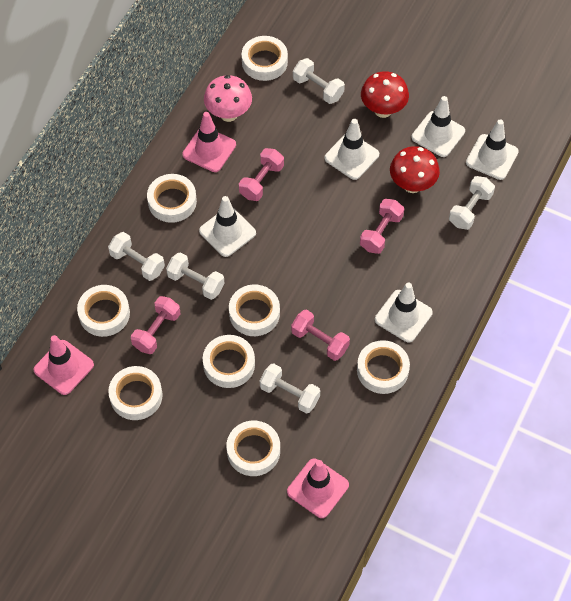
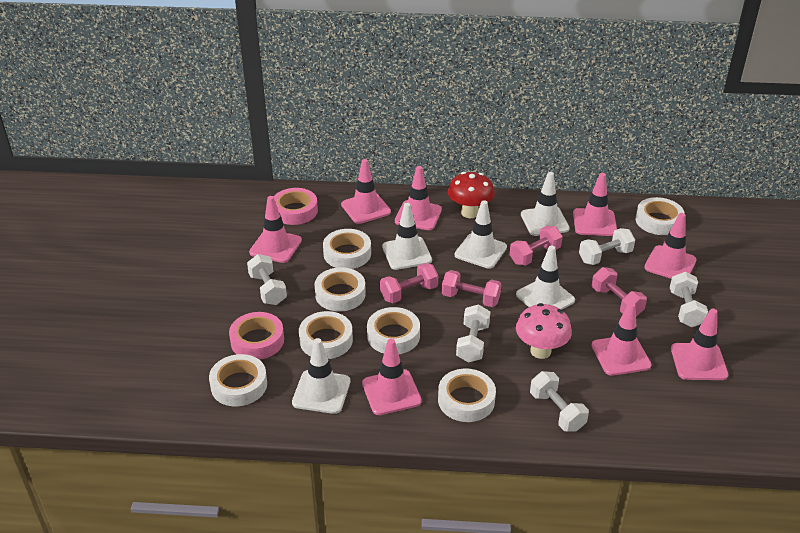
pink tape: 0 -> 2
pink traffic cone: 3 -> 8
red mushroom: 2 -> 1
white tape: 8 -> 7

